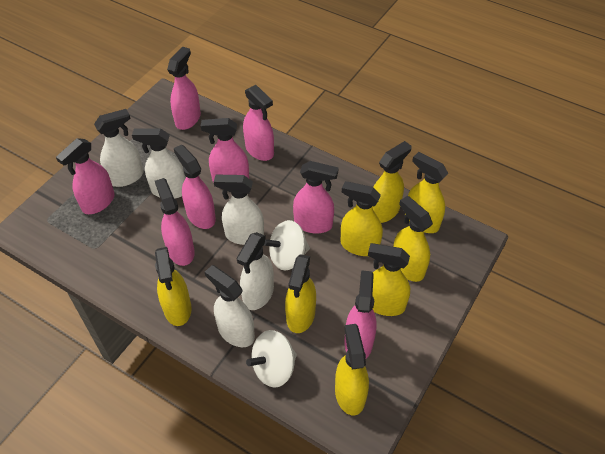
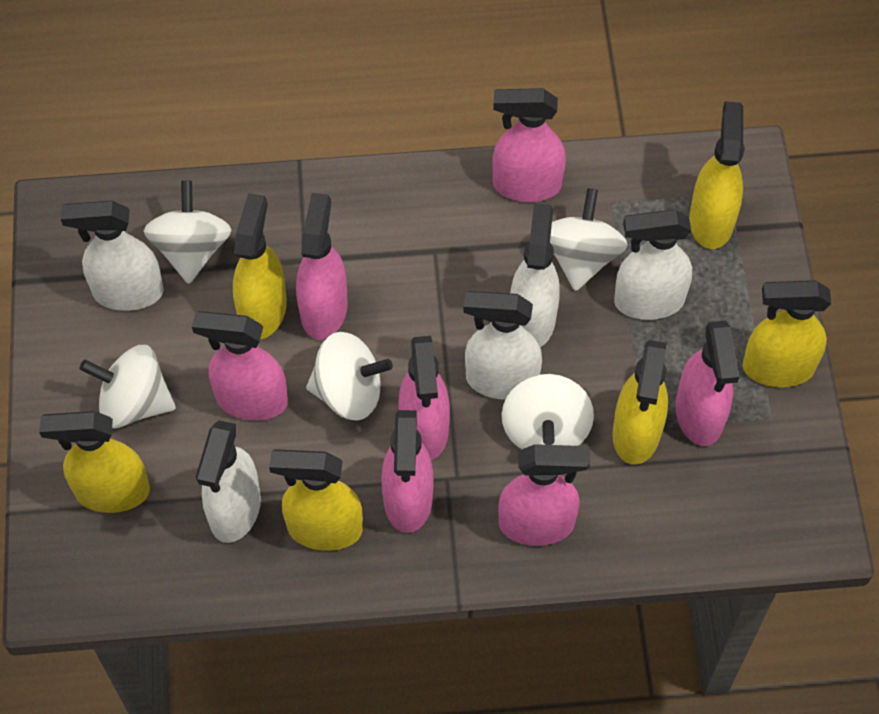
pink spray bottle: 8 -> 7
white spinning top: 2 -> 5
yellow spray bottle: 8 -> 6

